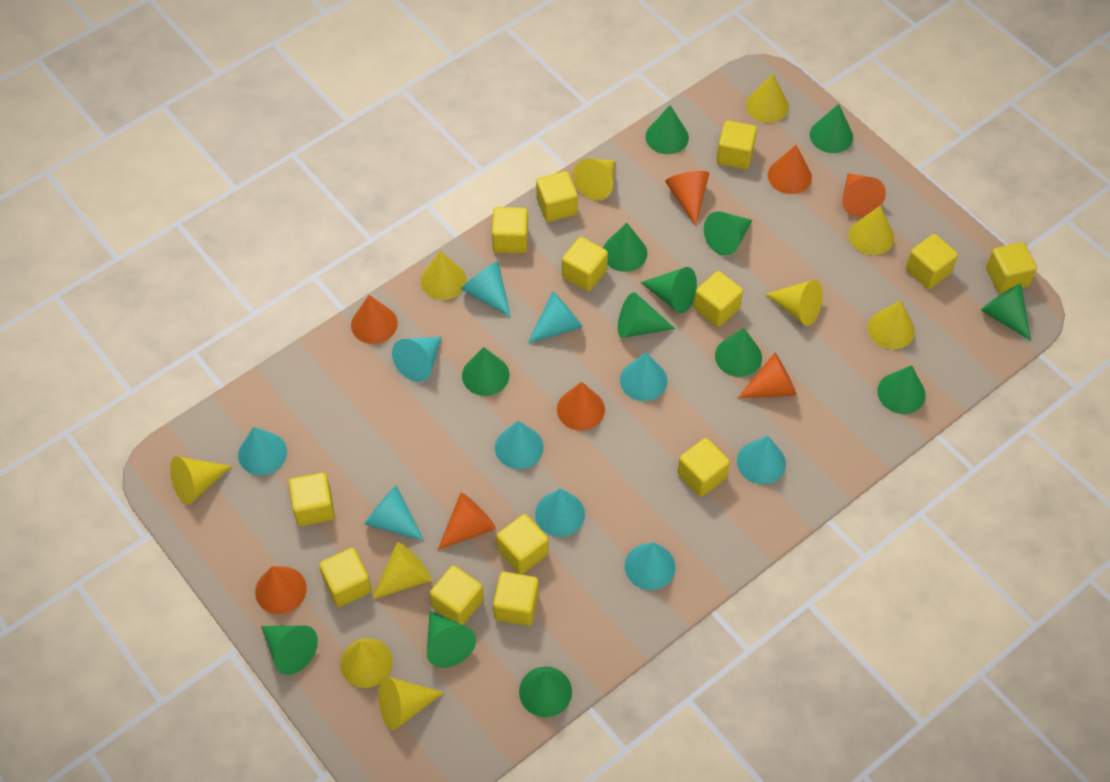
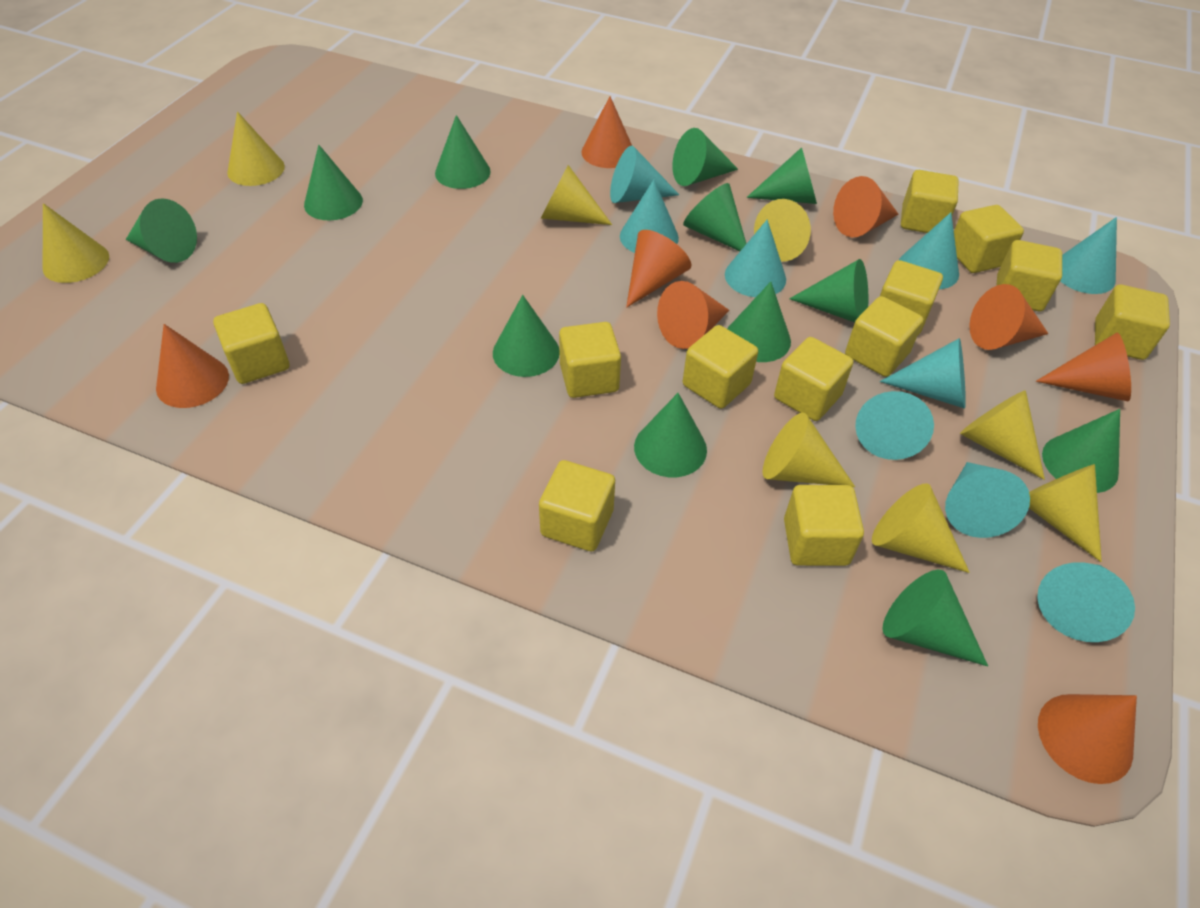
green cone: 13 -> 12
turquoise cone: 10 -> 9
yellow cone: 10 -> 8
yellow cube: 13 -> 12

